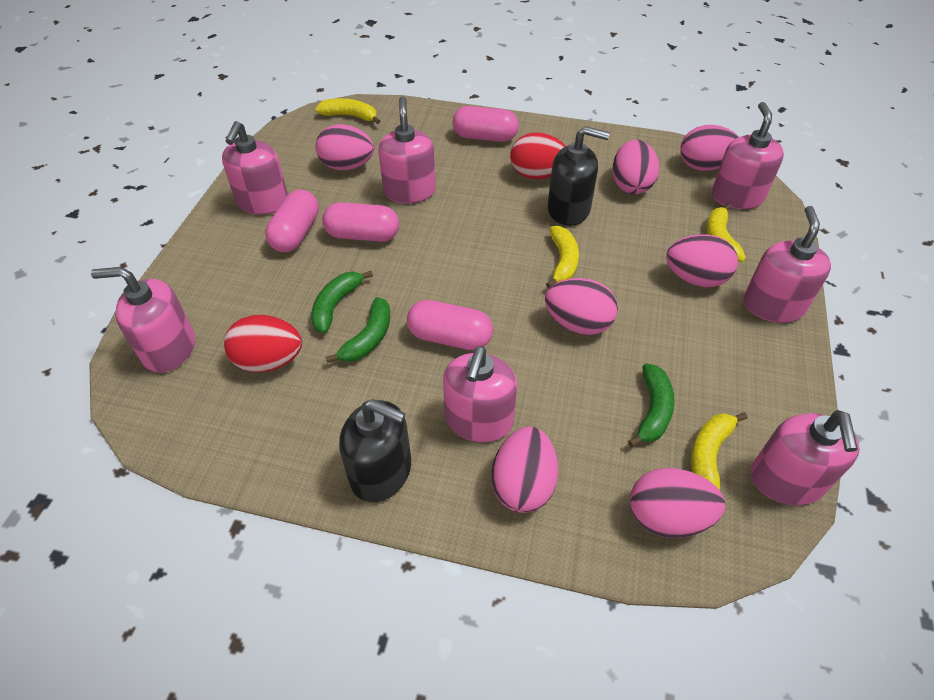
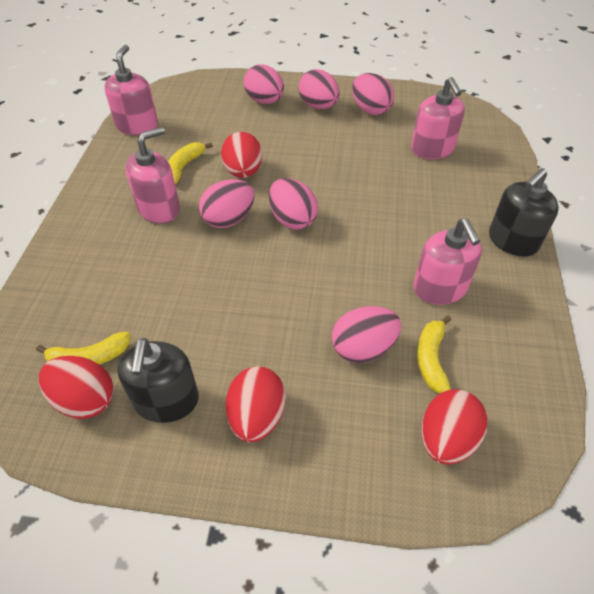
green banana: 3 -> 0
pink capsule: 4 -> 0
pink egg: 7 -> 6
pink soap dispenser: 7 -> 4
red egg: 2 -> 4
yellow banana: 4 -> 3

